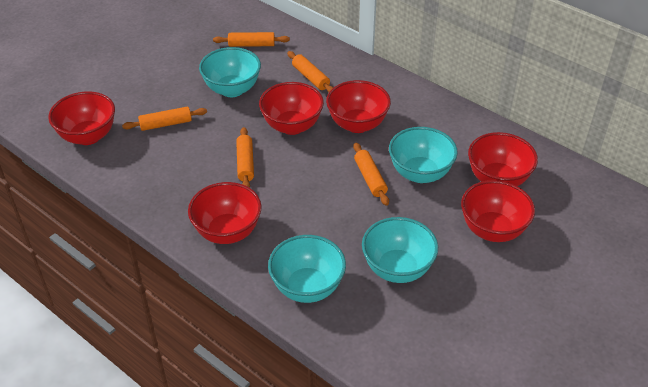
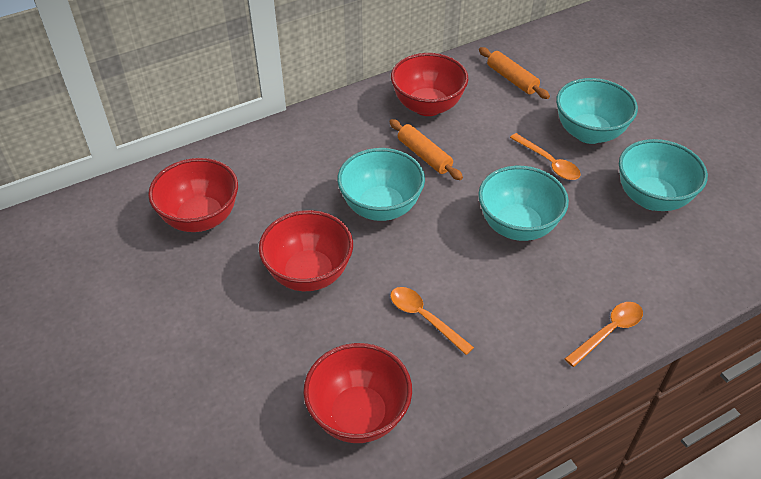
orange rolling pin: 5 -> 2
orange spoon: 0 -> 3
red bowl: 6 -> 4

